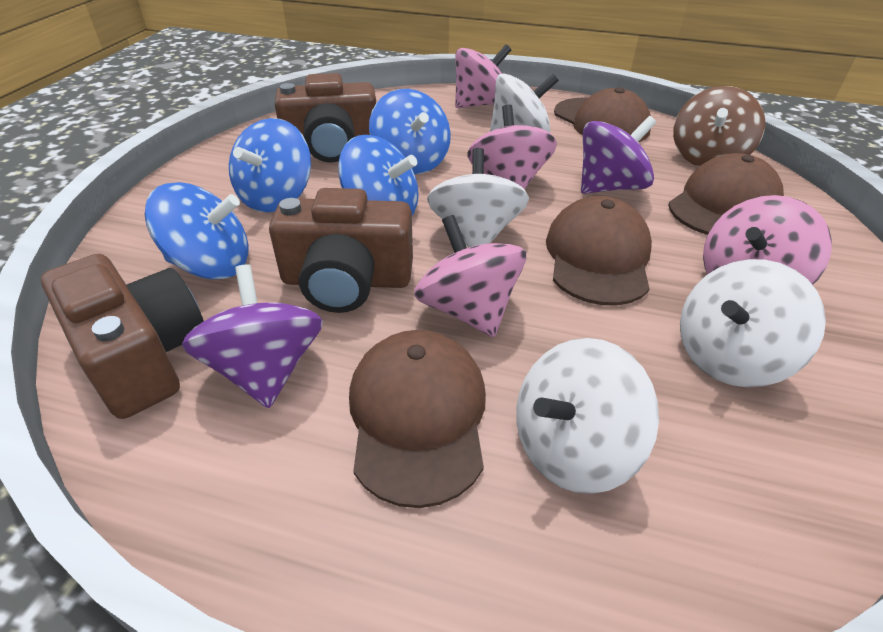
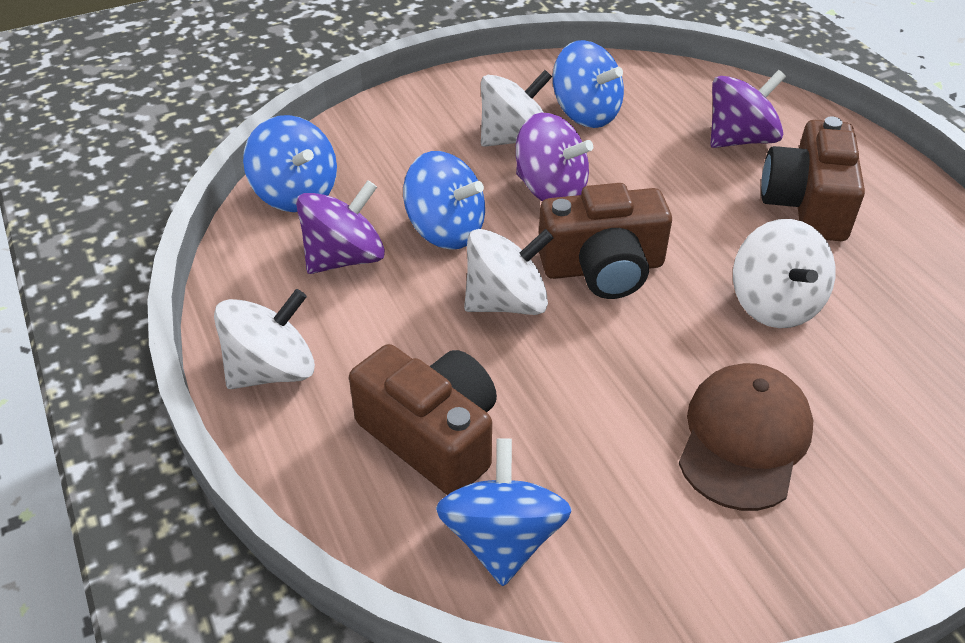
brown cap: 4 -> 1
brown spinning top: 1 -> 0
pink spinning top: 4 -> 0
purple spinning top: 2 -> 3

